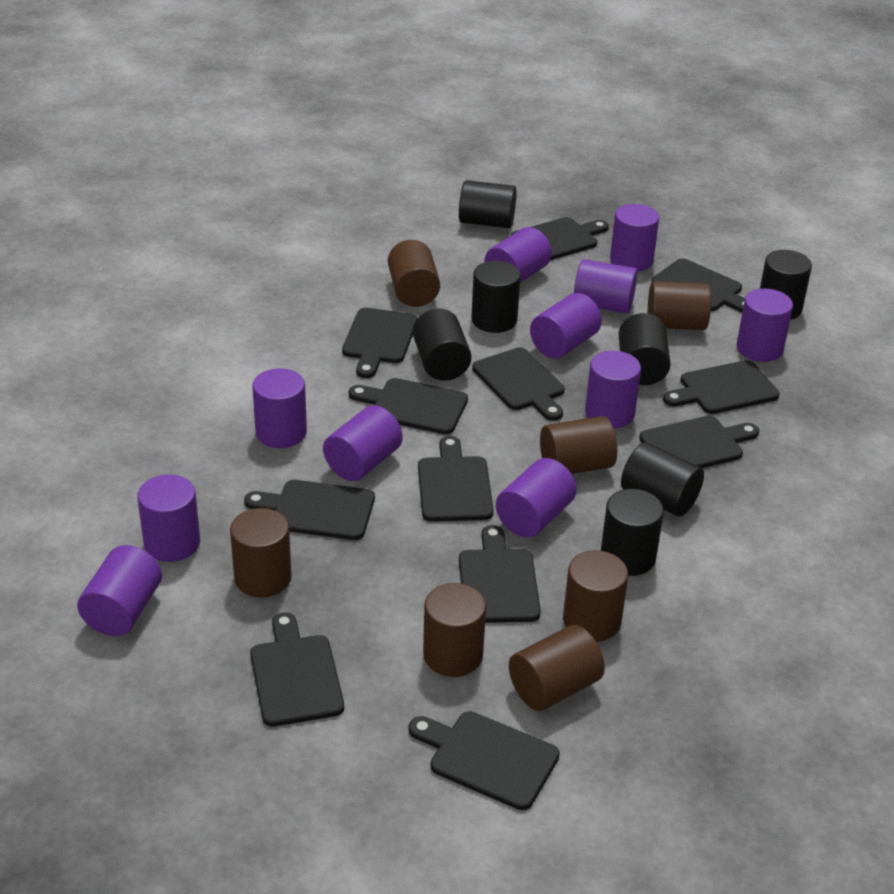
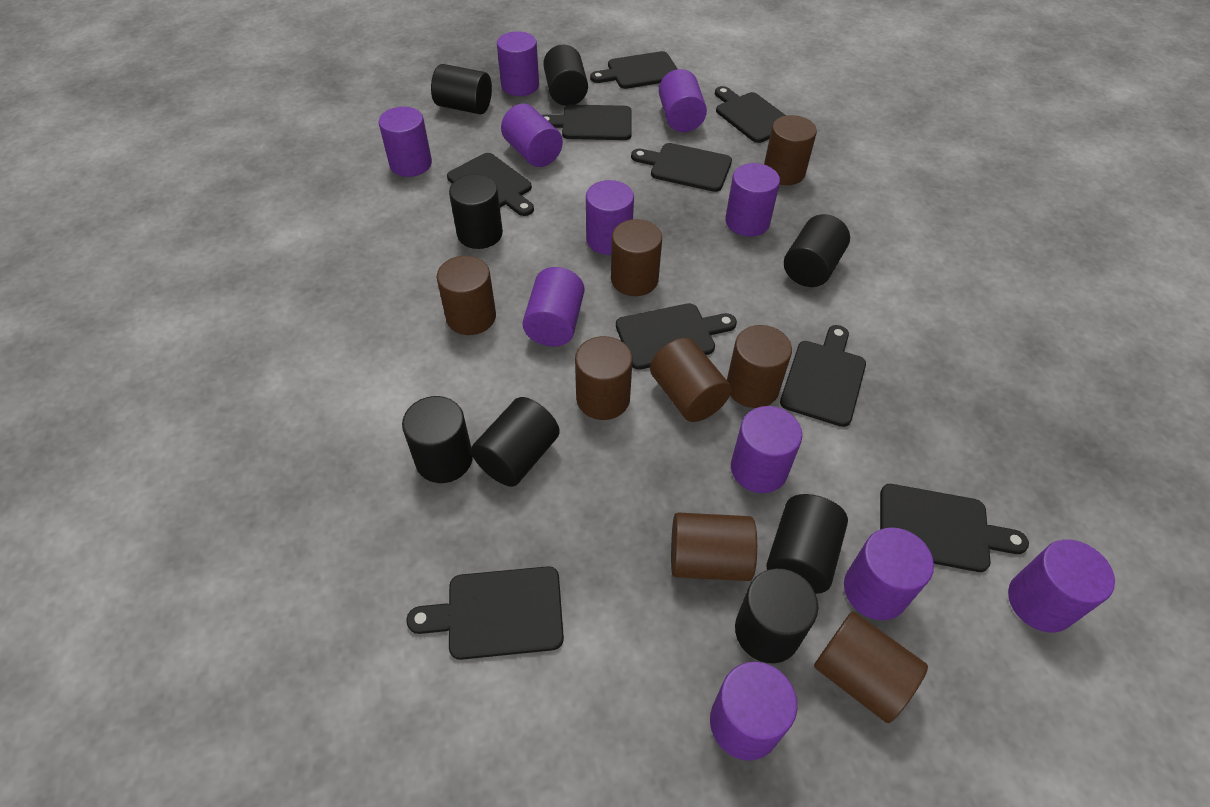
black cutting board: 12 -> 9
black cylinder: 7 -> 8
brown cylinder: 7 -> 8

